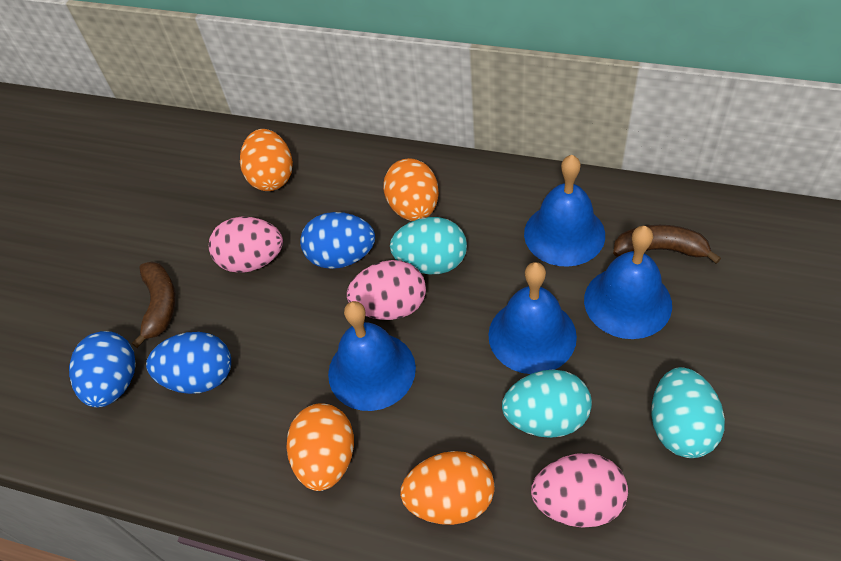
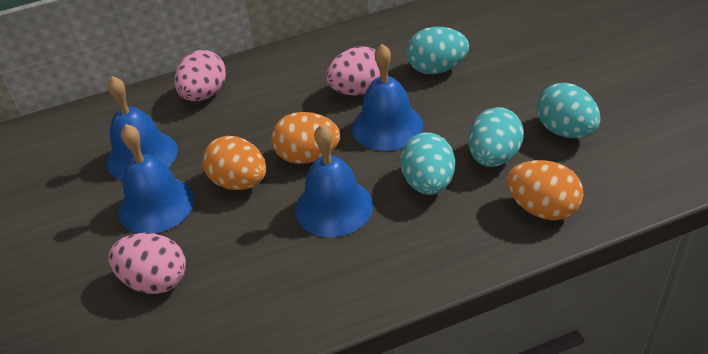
blue egg: 3 -> 0
brown banana: 2 -> 0
orange egg: 4 -> 3
turquoise egg: 3 -> 4

